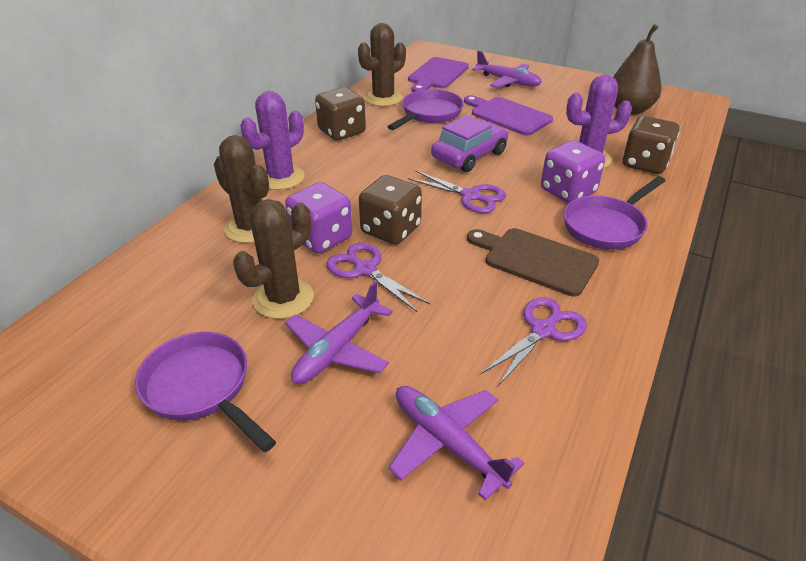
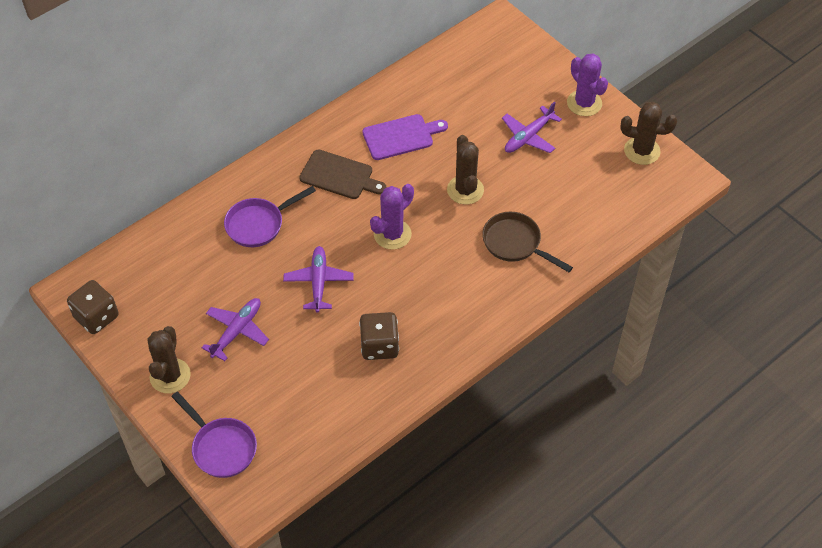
brown dice: 3 -> 2
brown pan: 0 -> 1
brown pear: 1 -> 0
purple car: 1 -> 0
purple cutting board: 2 -> 1
purple dice: 2 -> 0
purple pan: 3 -> 2
purple scissors: 3 -> 0

